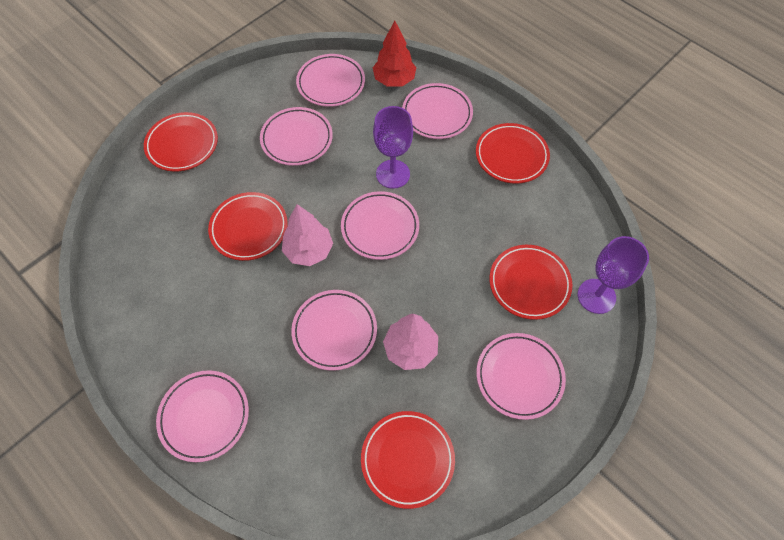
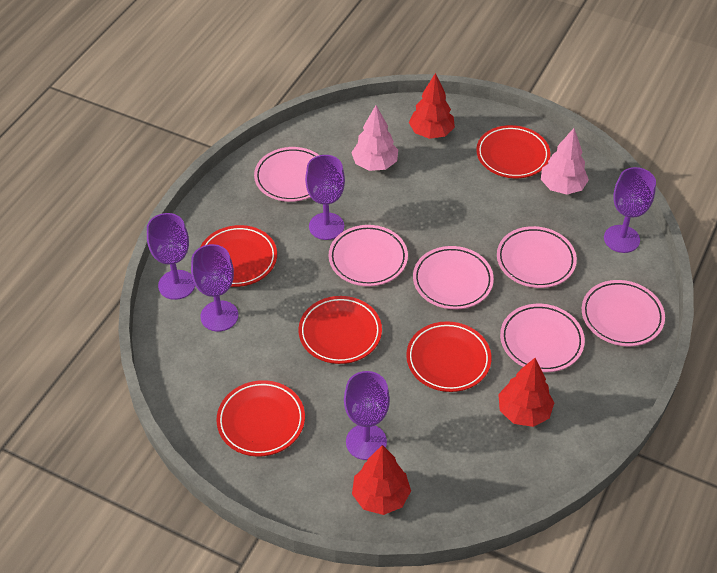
pink plate: 7 -> 6
purple goblet: 2 -> 5
red tree: 1 -> 3

